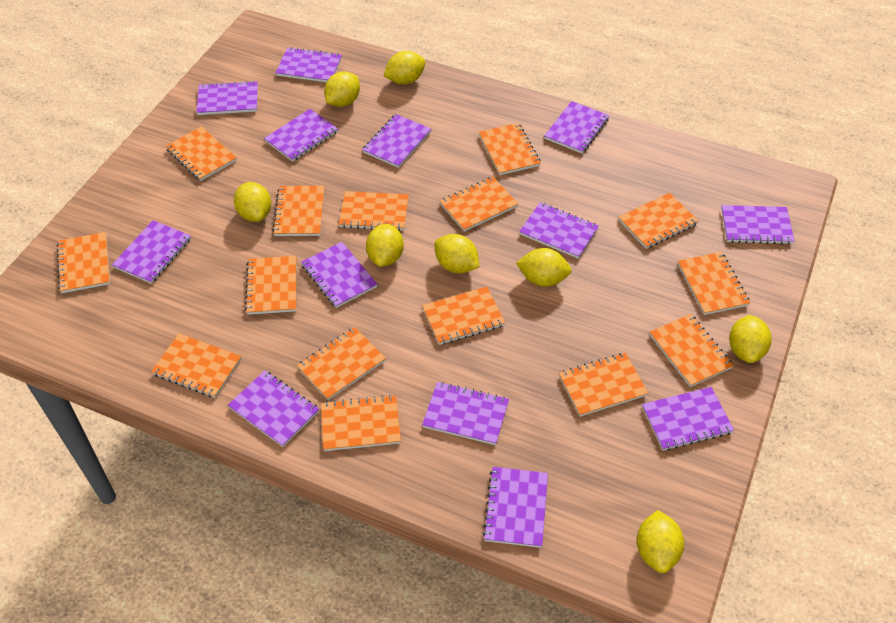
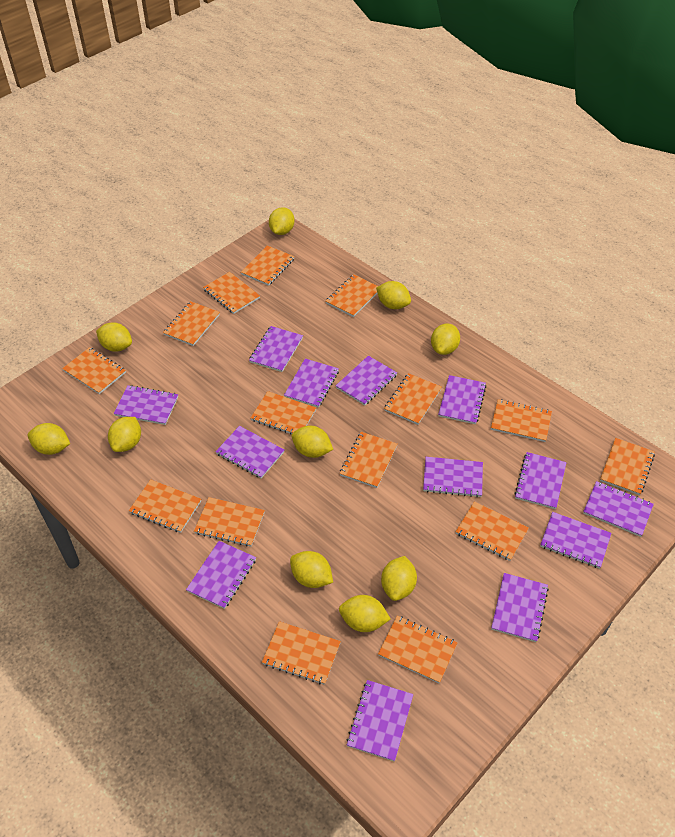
yellow lemon: 8 -> 10

